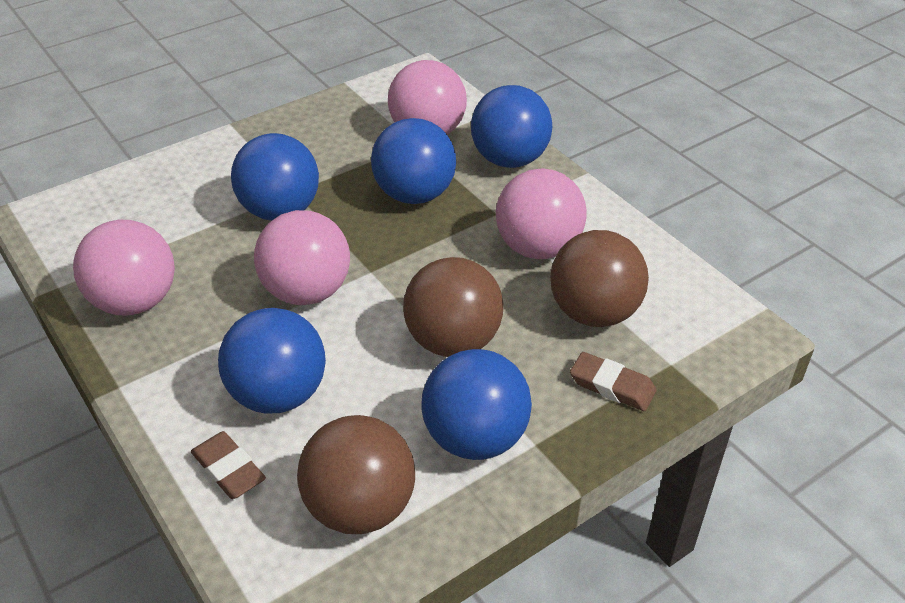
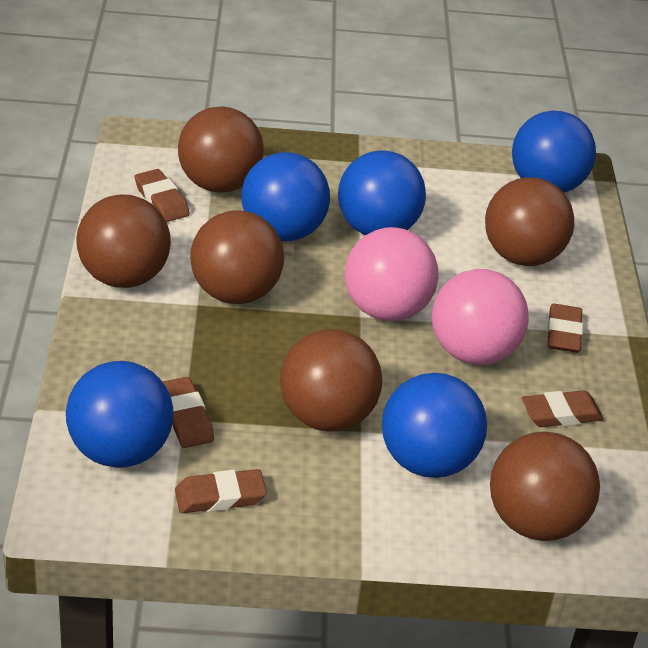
brown ball: 3 -> 6
brown eraser: 2 -> 5
pink ball: 4 -> 2

